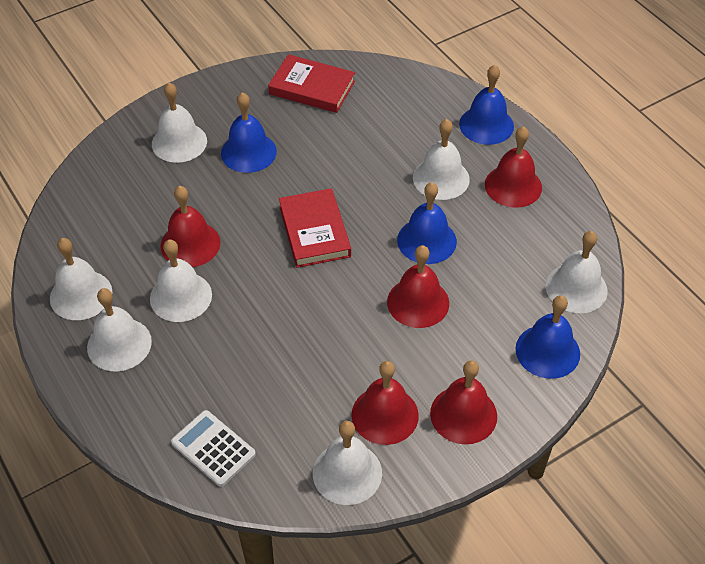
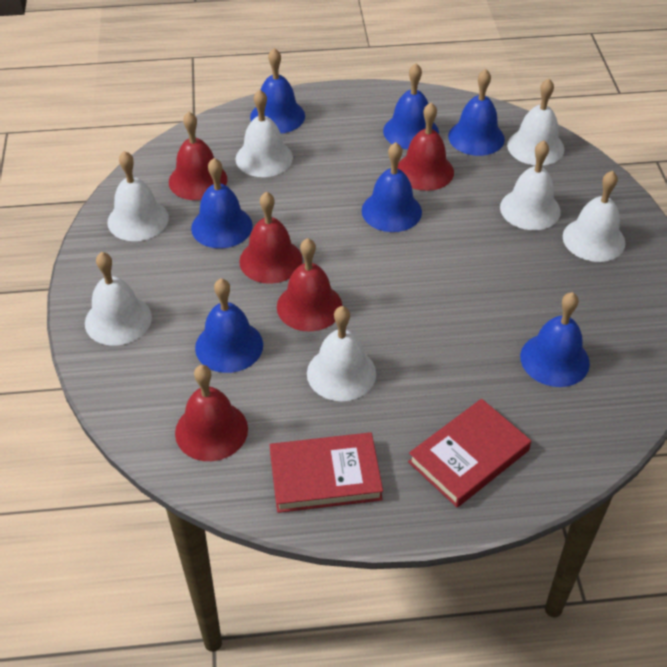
blue bell: 4 -> 7
white calculator: 1 -> 0

